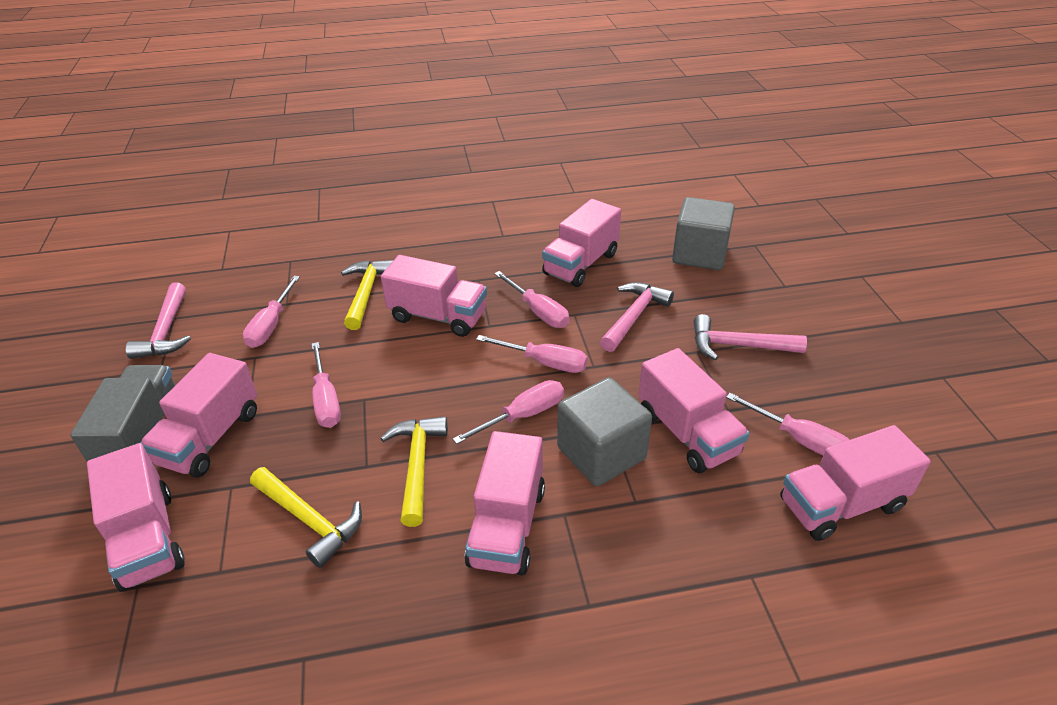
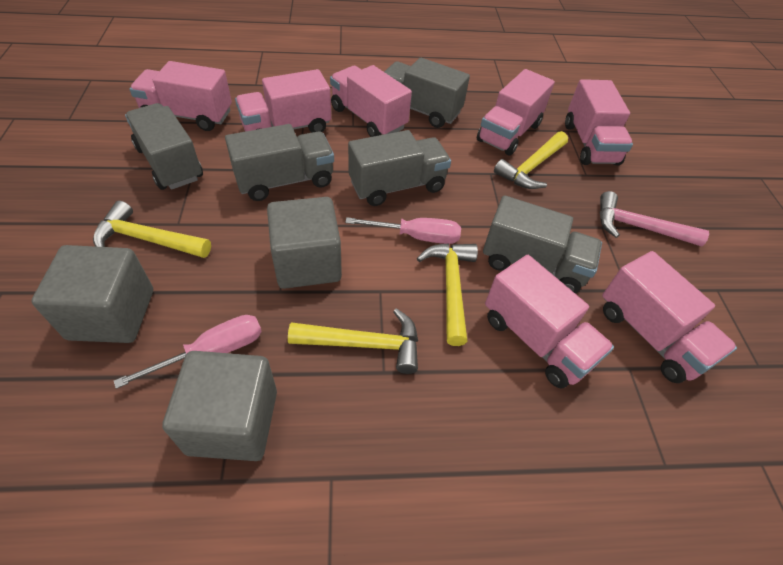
grey cube: 2 -> 3
grey truck: 1 -> 5
pink hammer: 3 -> 1
pink screwdriver: 6 -> 2
yellow hammer: 3 -> 4

